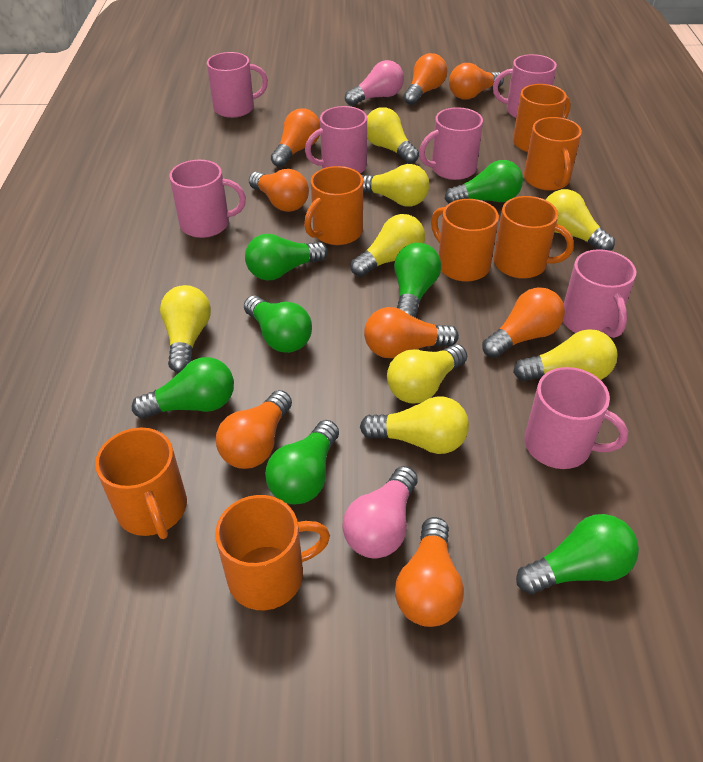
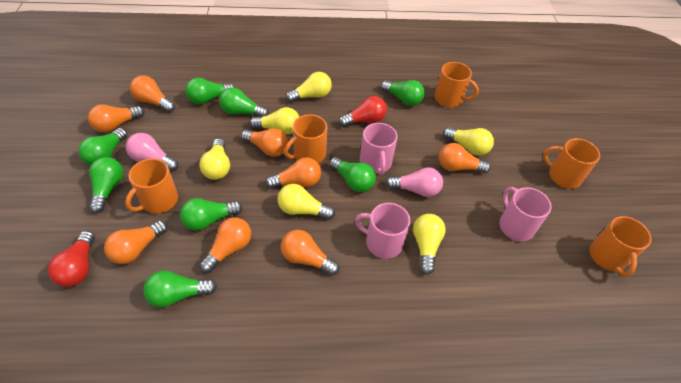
green light bulb: 7 -> 8
orange mug: 7 -> 5
pink mug: 7 -> 3
red light bulb: 0 -> 2
yellow light bulb: 8 -> 6

